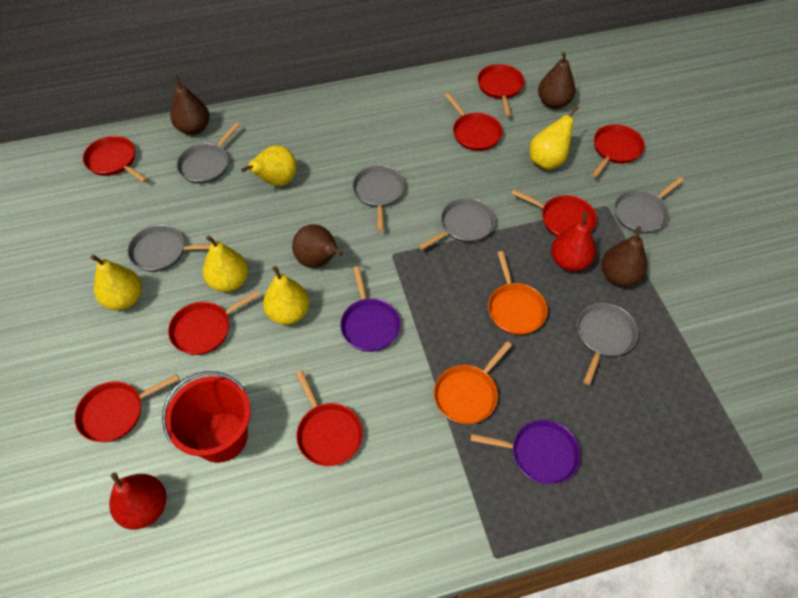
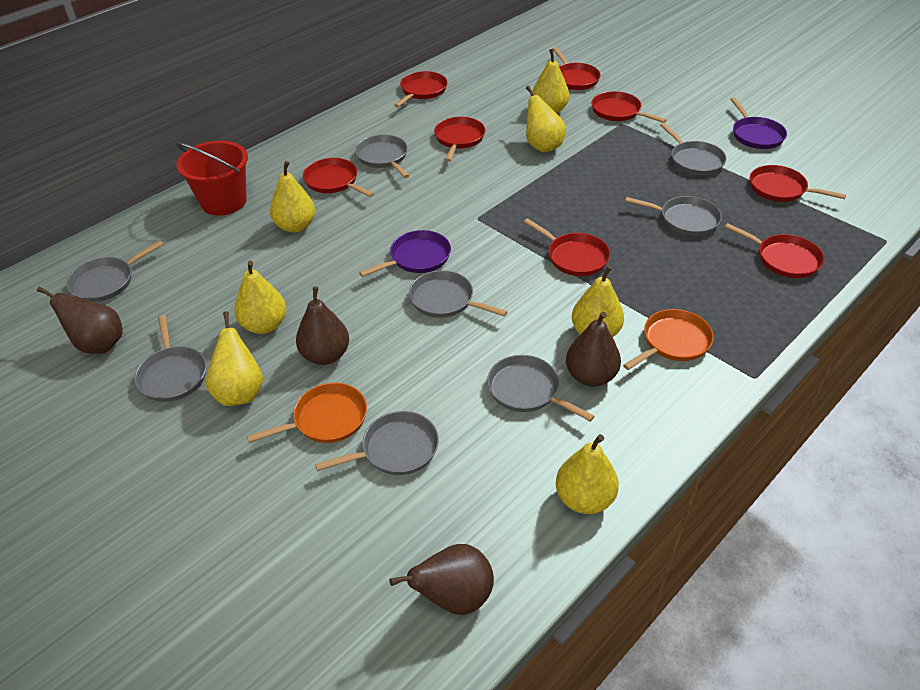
grey pan: 6 -> 8
red pear: 2 -> 0
yellow pear: 5 -> 7

